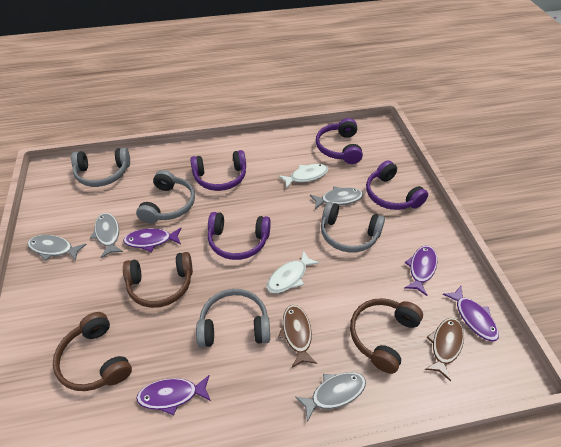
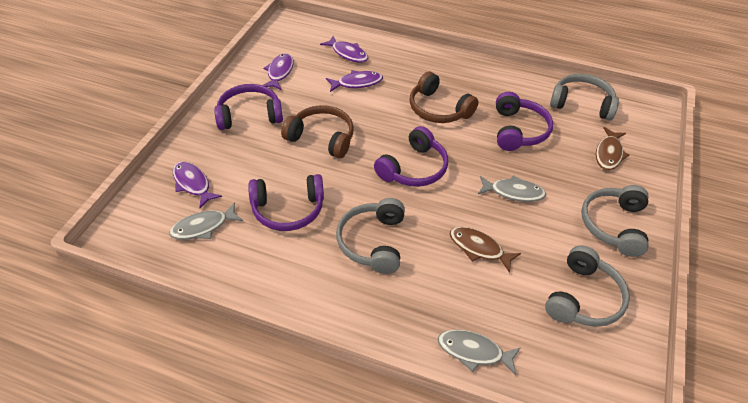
brown headphones: 3 -> 2
grey fish: 4 -> 3
white fish: 2 -> 0

